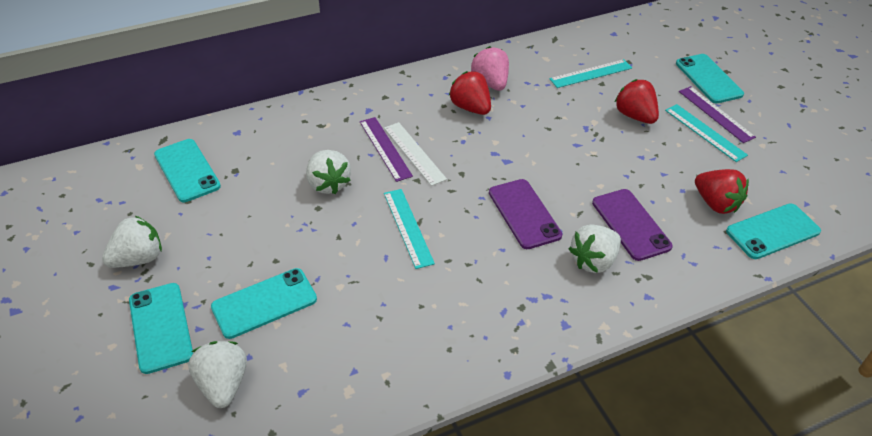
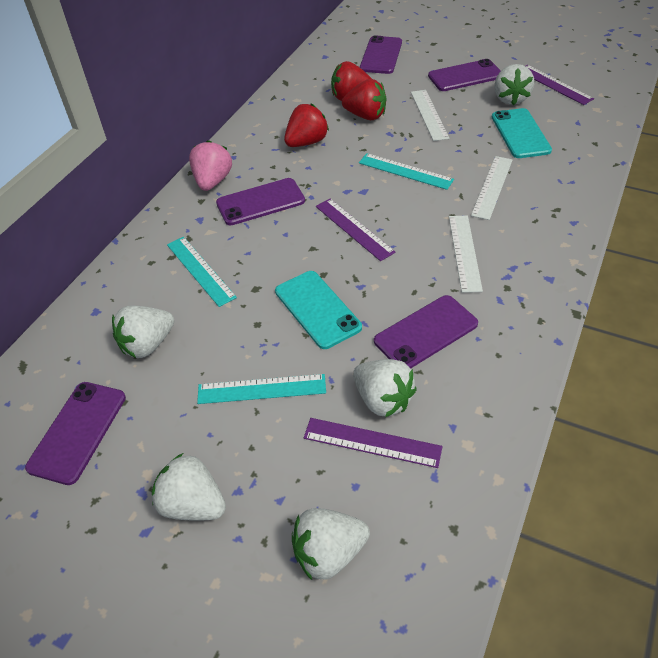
purple phone: 2 -> 5
purple ruler: 2 -> 3
turquoise phone: 5 -> 2
white ruler: 1 -> 3
white strawberry: 4 -> 5

